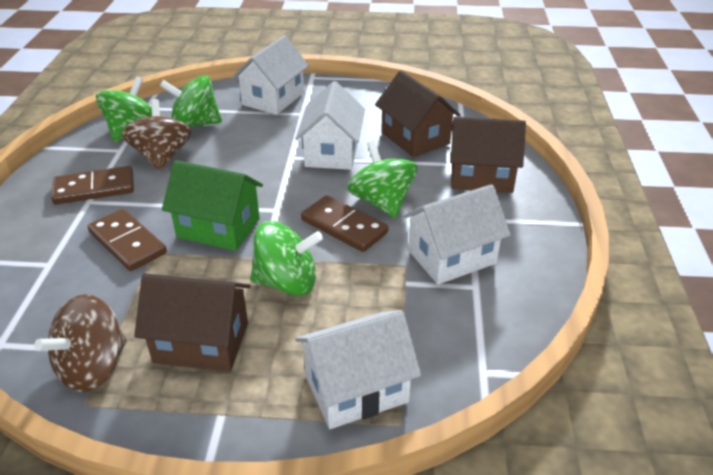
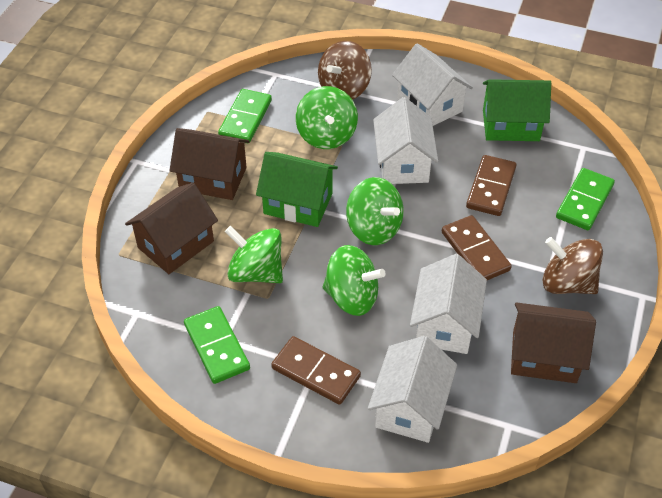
green domino: 0 -> 3
green house: 1 -> 2

